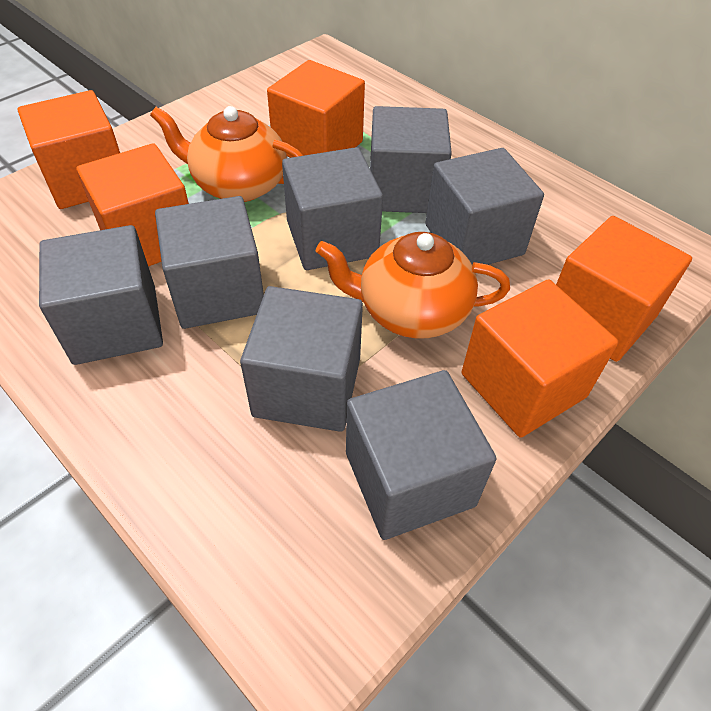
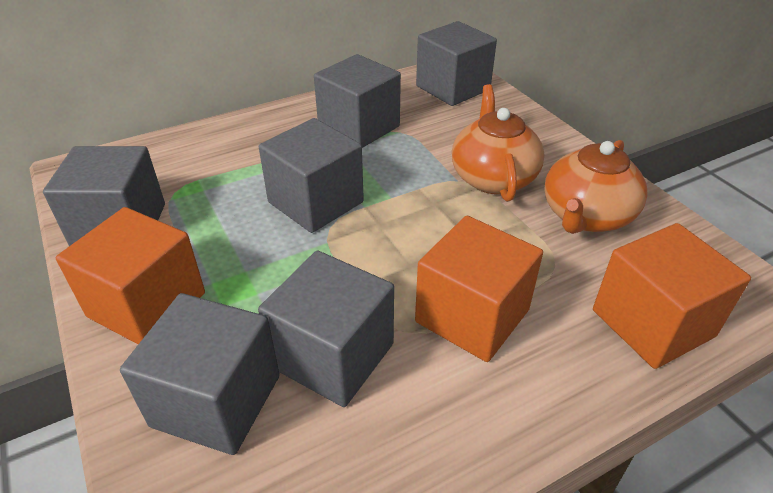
grey cube: 7 -> 6
orange cube: 5 -> 3

